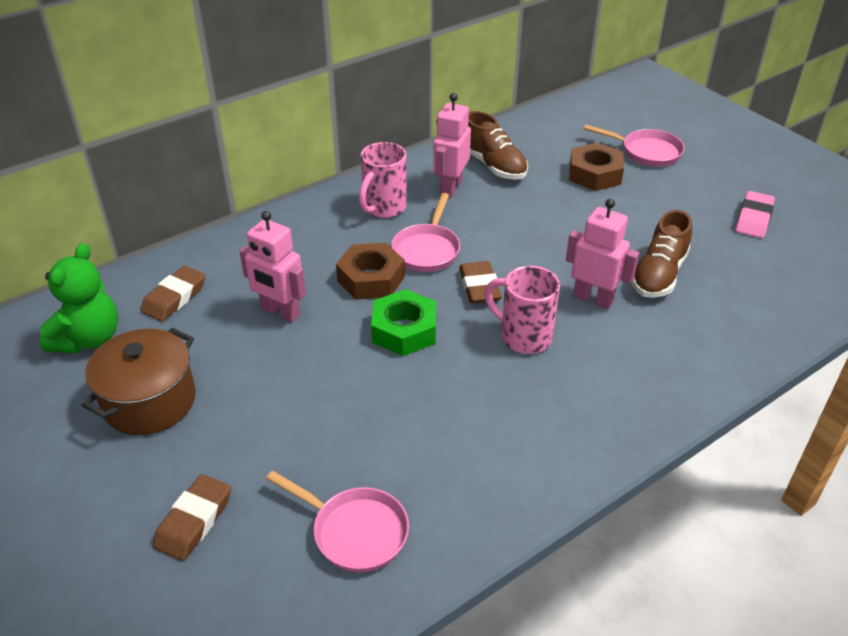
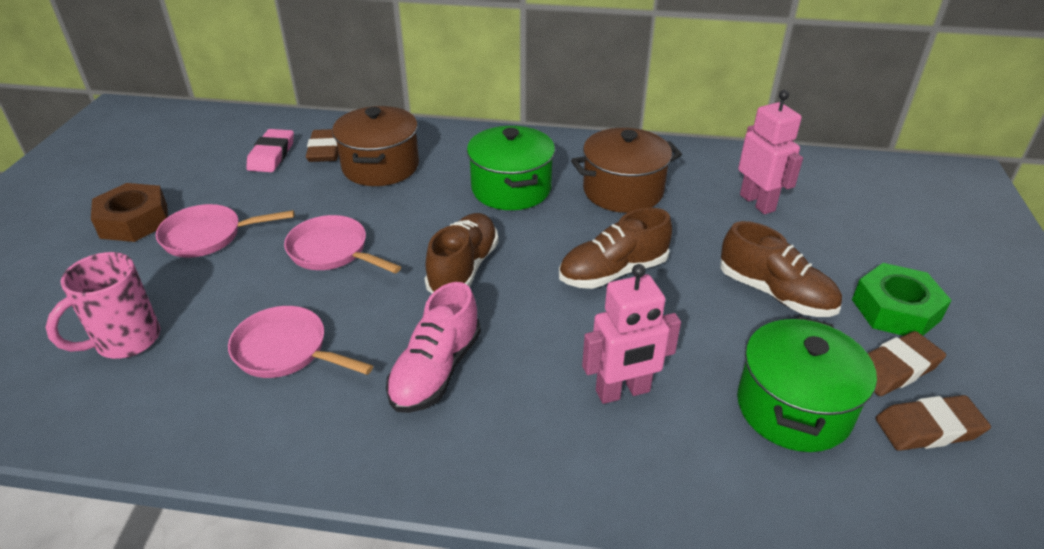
brown nut: 2 -> 1
brown pot: 1 -> 2
brown shoe: 2 -> 3
green pot: 0 -> 2
green teddy bear: 1 -> 0
pink mug: 2 -> 1
pink robot: 3 -> 2
pink shoe: 0 -> 1

